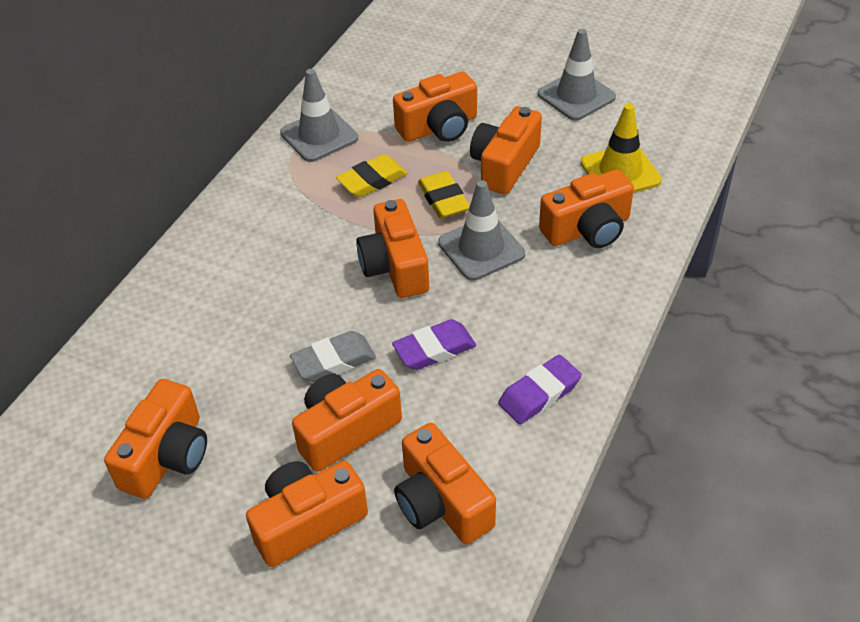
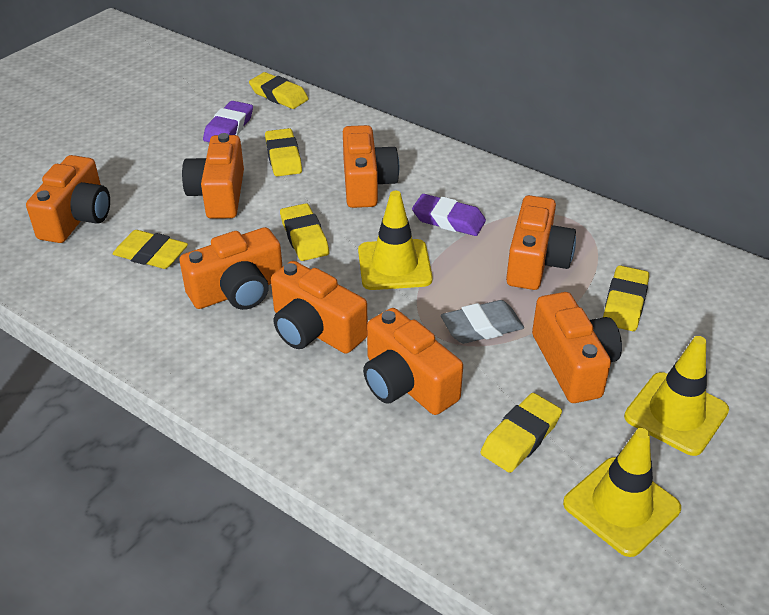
grey traffic cone: 3 -> 0
yellow eraser: 2 -> 6
yellow traffic cone: 1 -> 3

